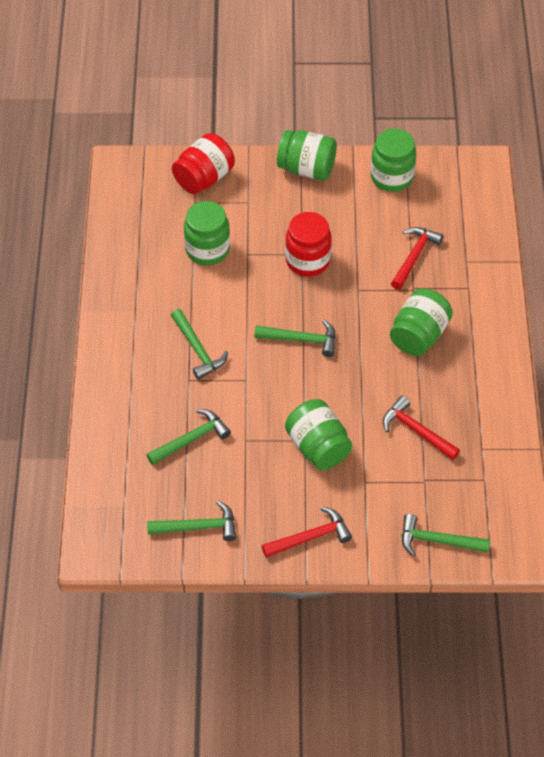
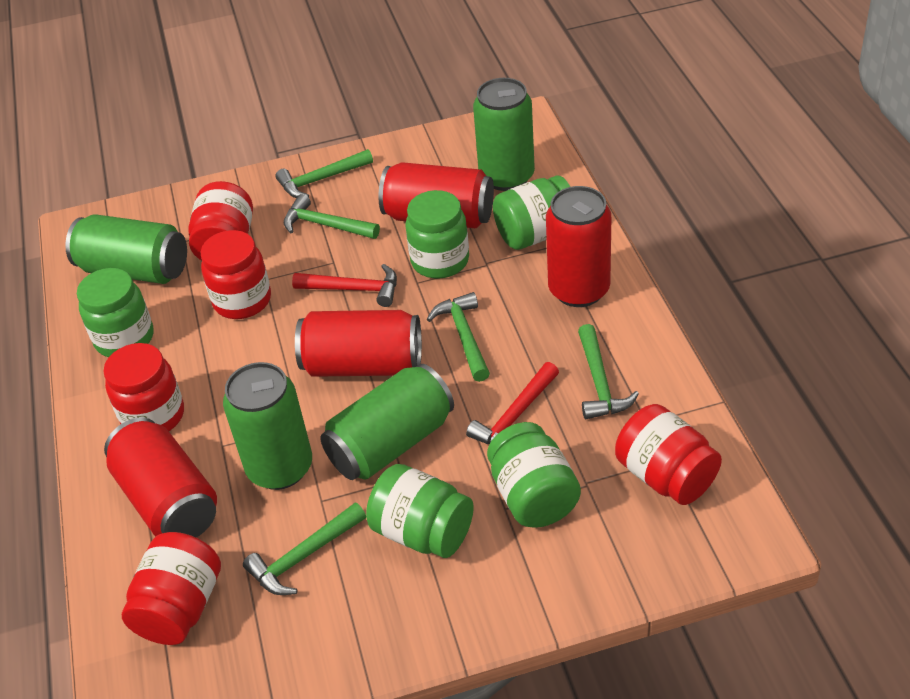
green can: 0 -> 4
red can: 0 -> 4
red hammer: 3 -> 2
red jar: 2 -> 5

